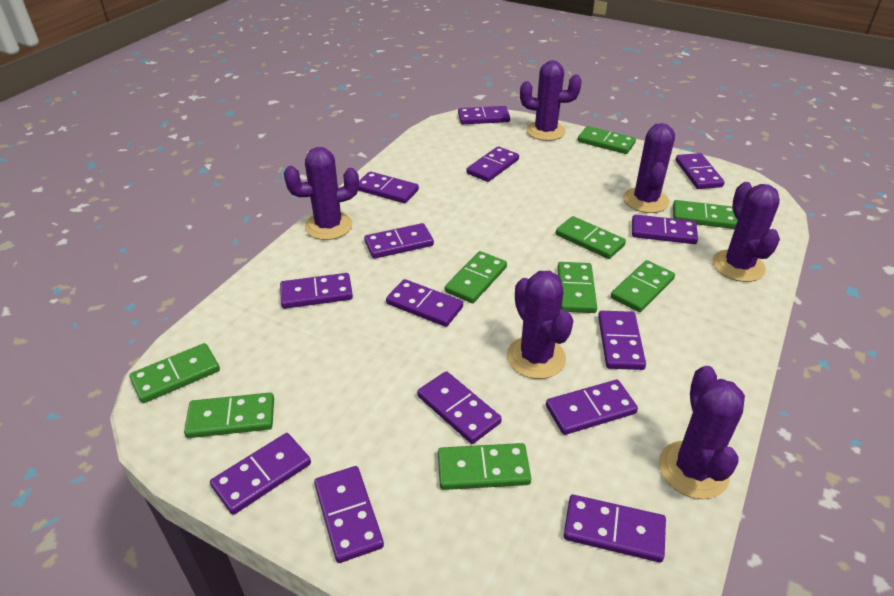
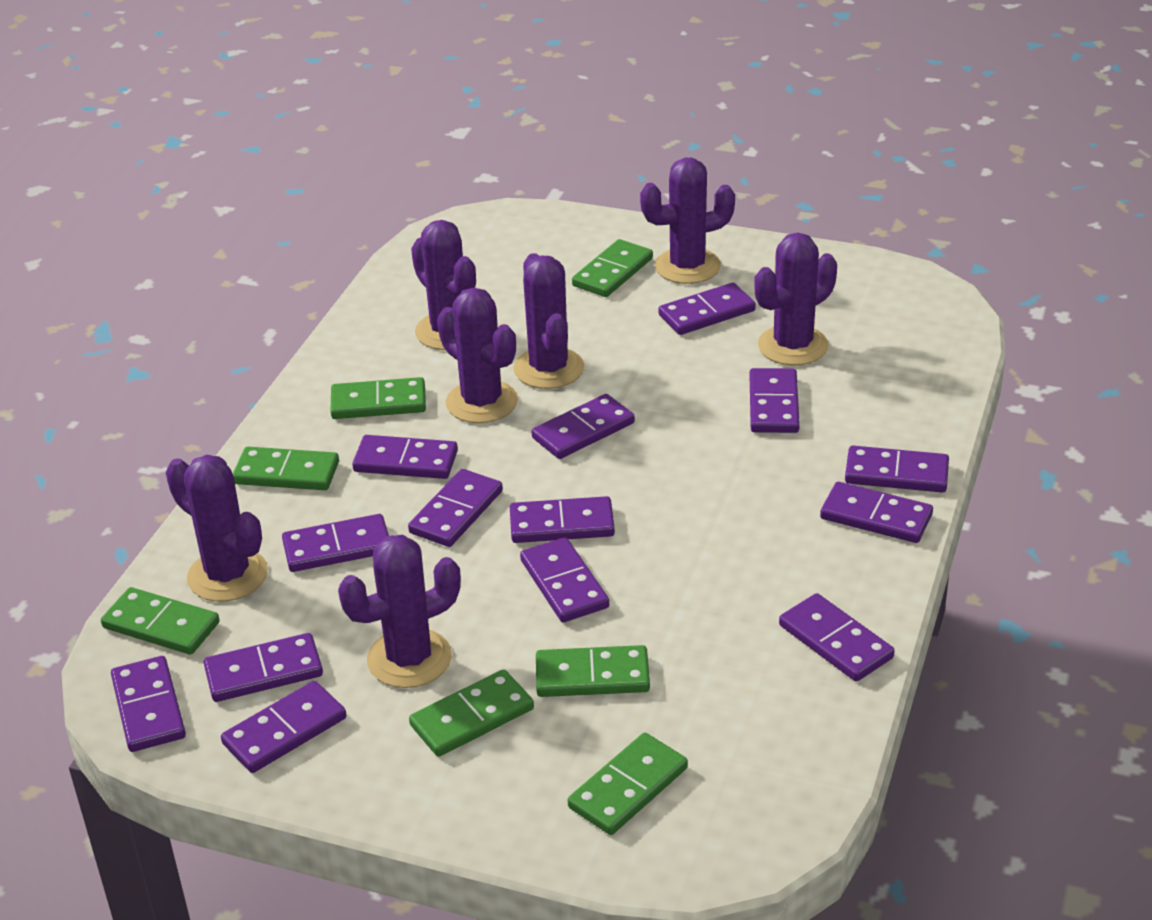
green domino: 9 -> 7
purple cactus: 6 -> 7

